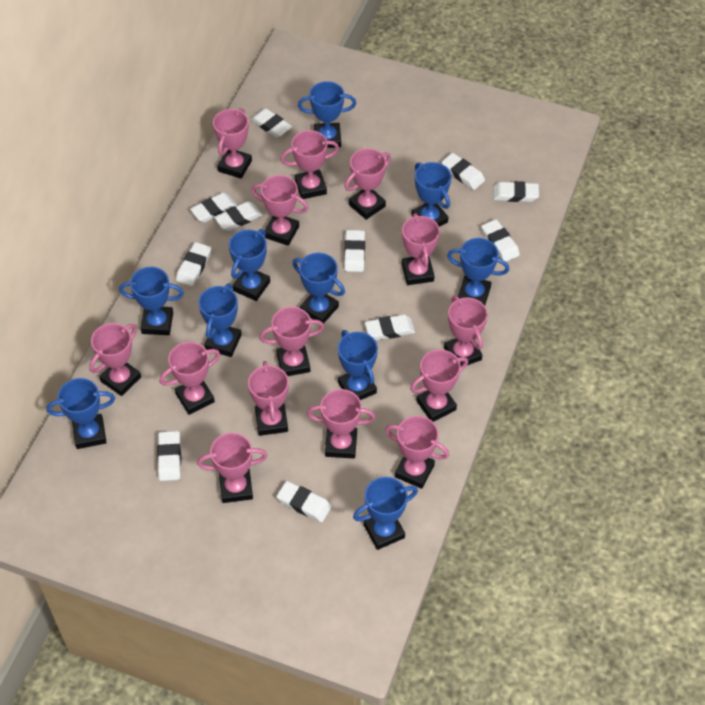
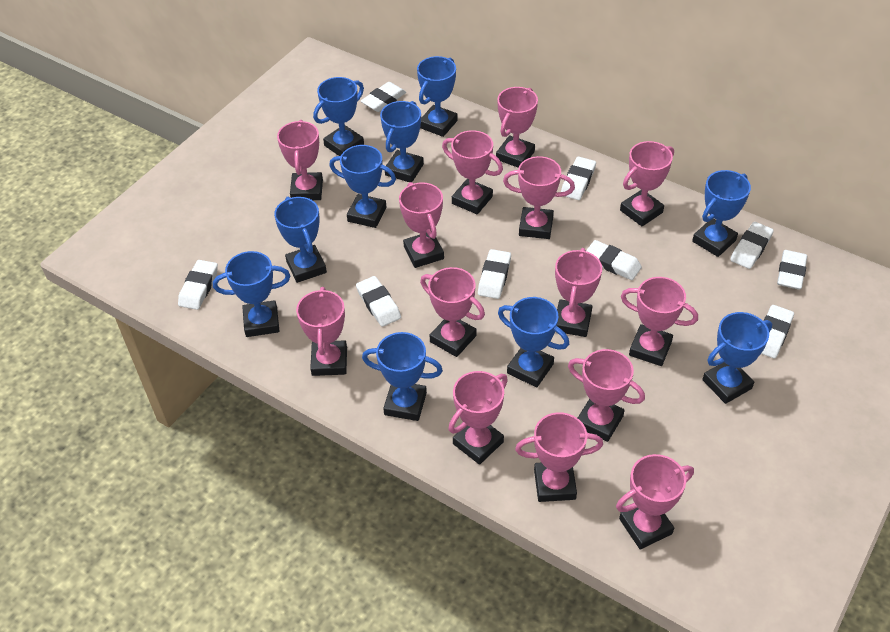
white eraser: 11 -> 9

